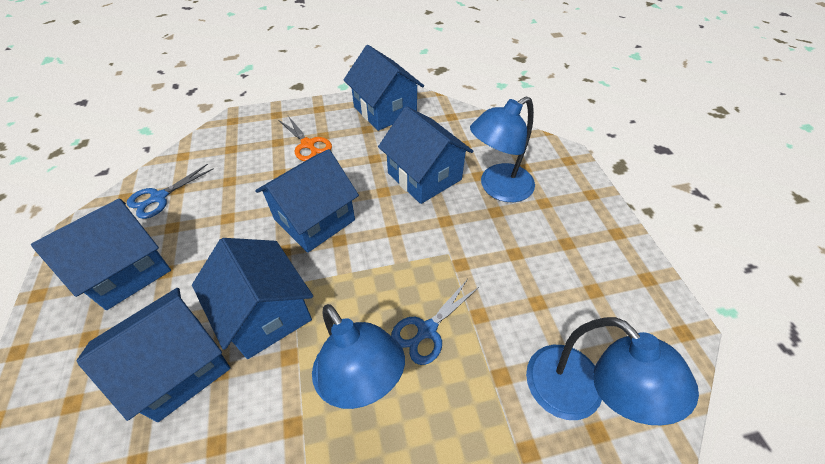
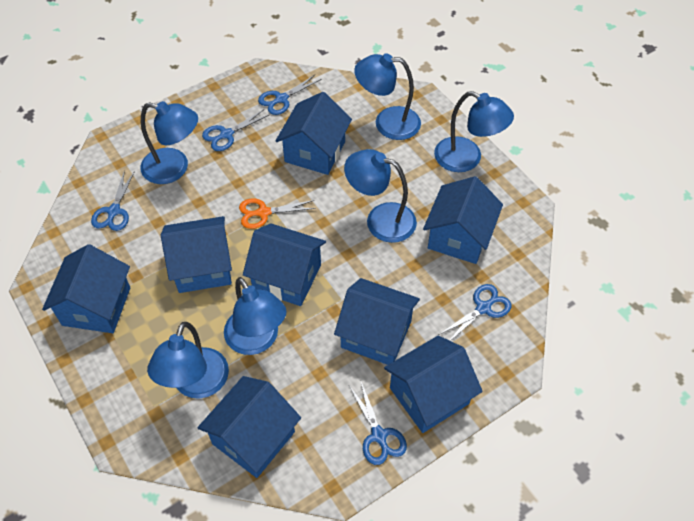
blue house: 6 -> 8
blue lamp: 3 -> 6
blue scissors: 2 -> 5

